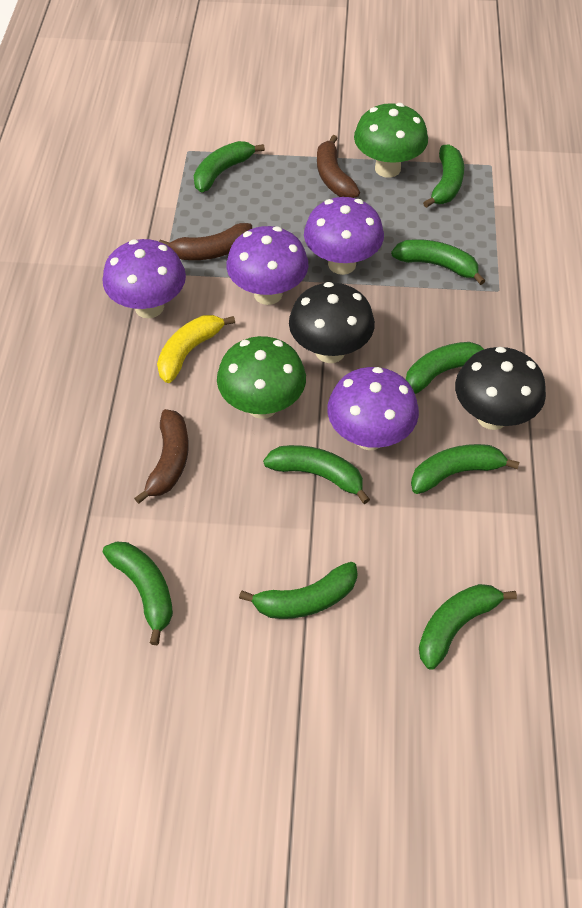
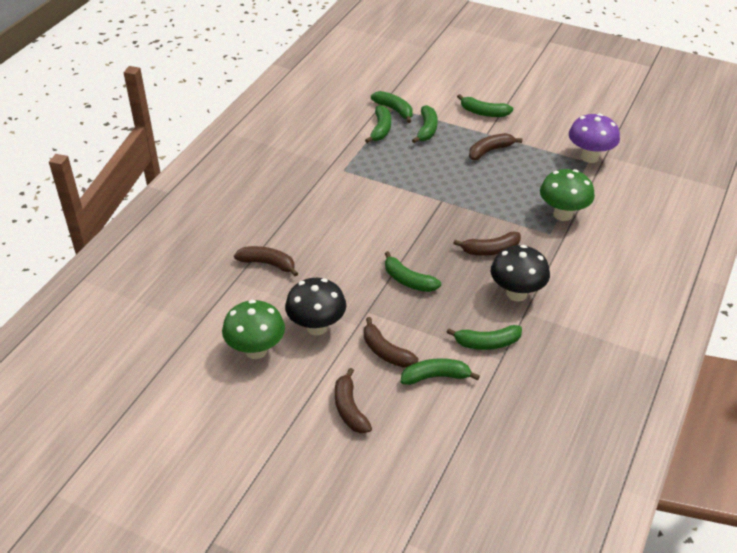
brown banana: 3 -> 5
green banana: 9 -> 7
purple mushroom: 4 -> 1
yellow banana: 1 -> 0

